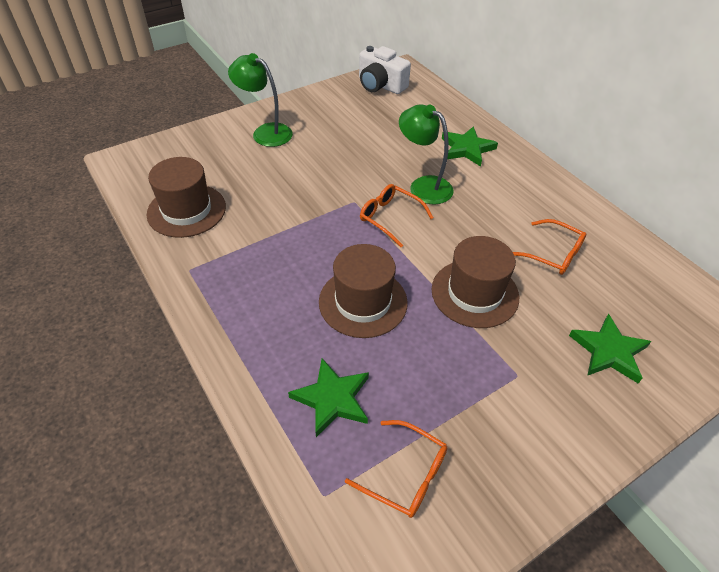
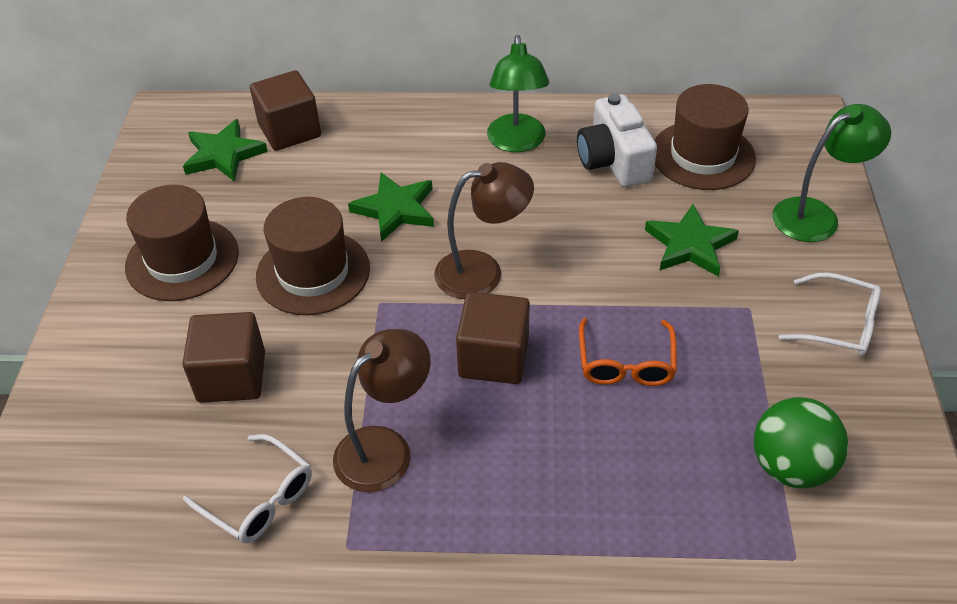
brown cube: 0 -> 3
brown lamp: 0 -> 2
green ball: 0 -> 1
orange glasses: 3 -> 1
white glasses: 0 -> 2

